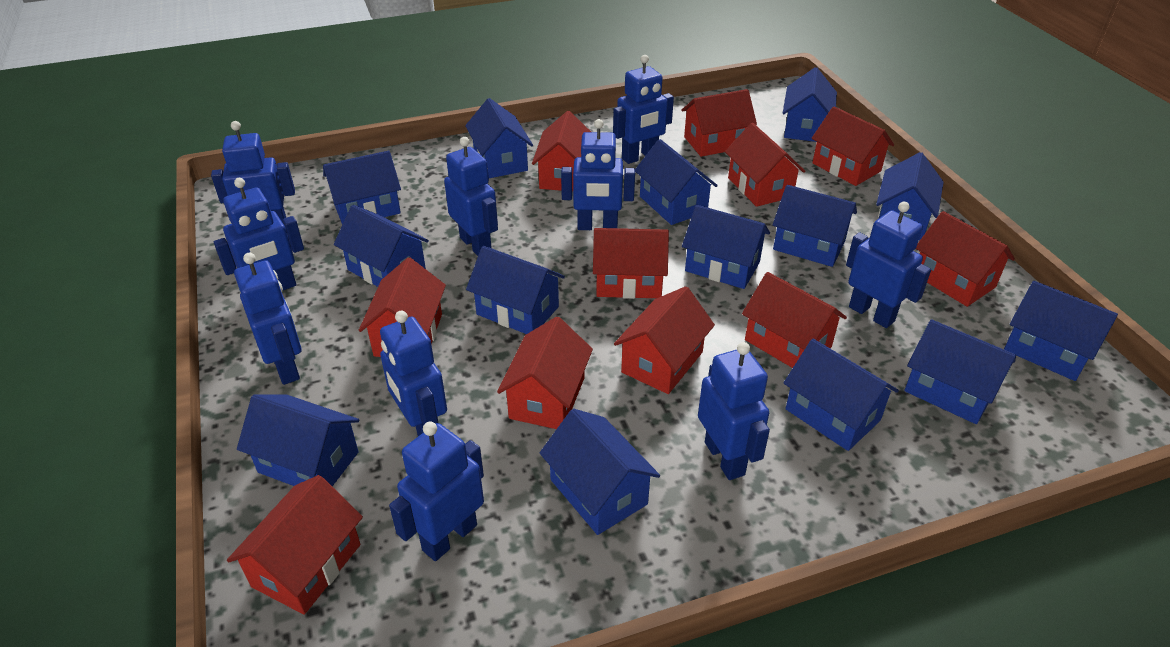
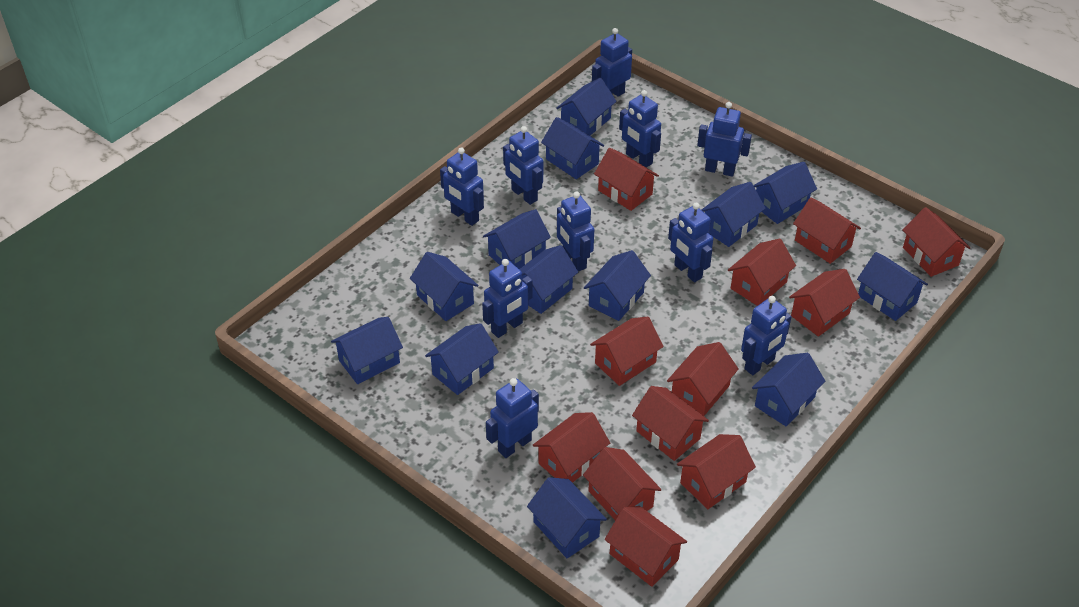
blue house: 14 -> 13
red house: 11 -> 12

